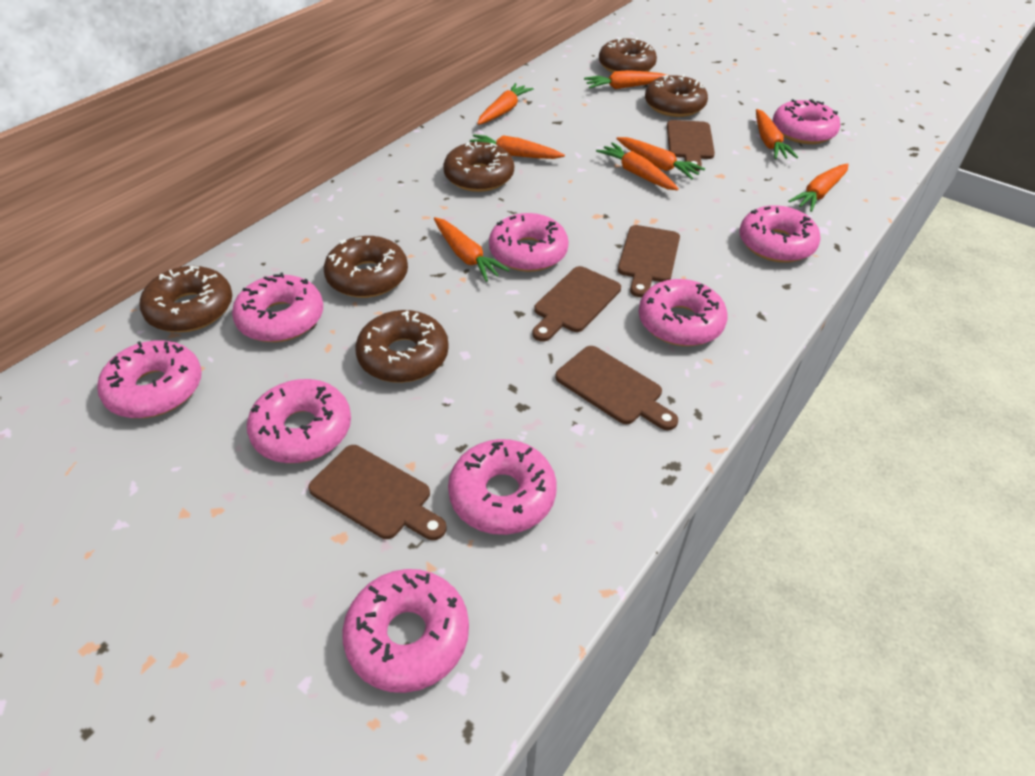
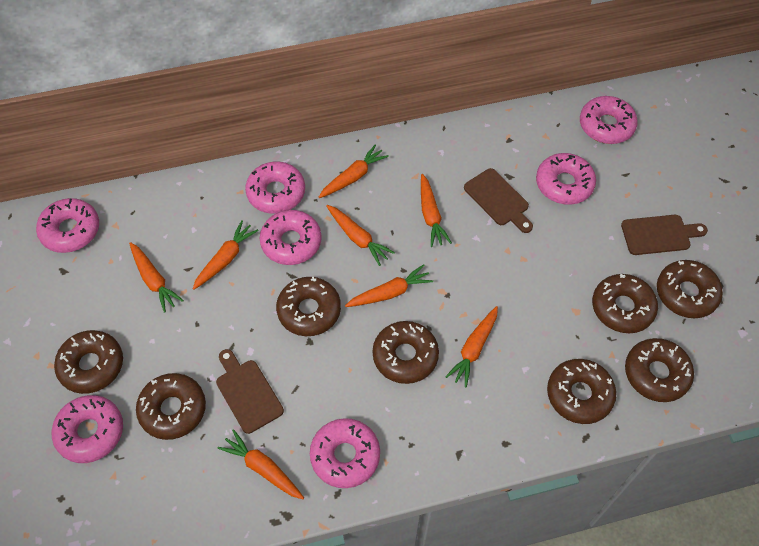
brown cutting board: 5 -> 3
brown donut: 6 -> 8
pink donut: 9 -> 7

